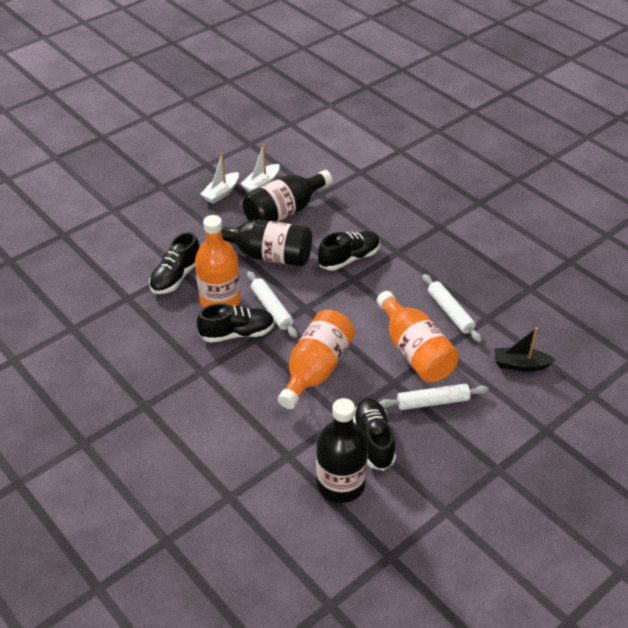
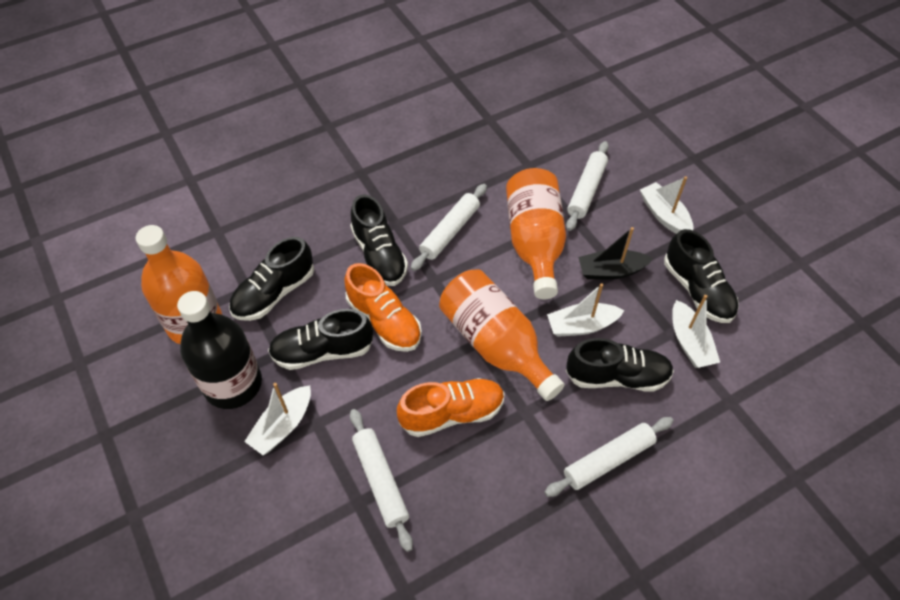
black bottle: 3 -> 1
black shoe: 4 -> 5
orange shoe: 0 -> 2
white boat: 2 -> 4
white rolling pin: 3 -> 4

